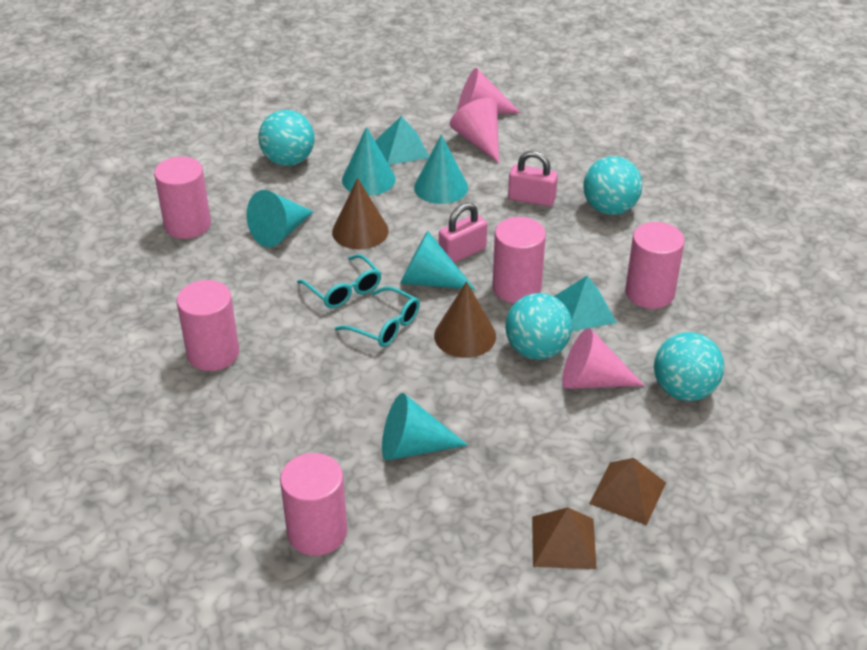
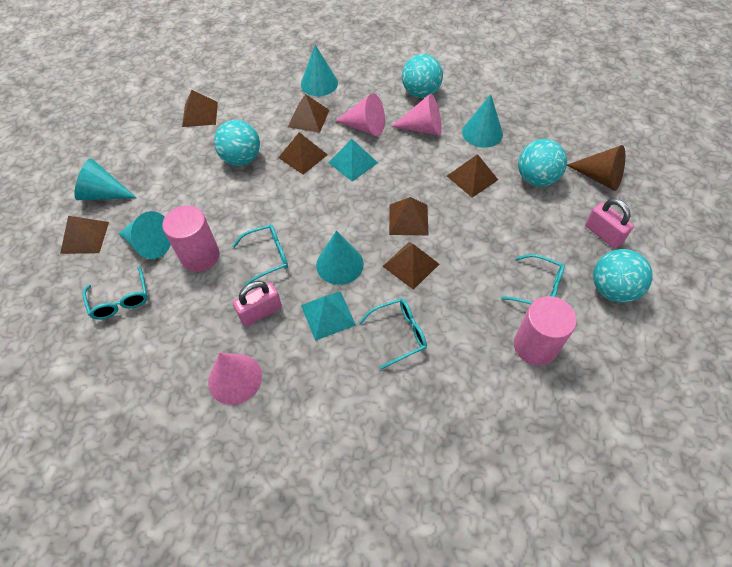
brown cone: 2 -> 1
brown pyramid: 2 -> 7
pink cylinder: 5 -> 2
turquoise glasses: 2 -> 4

